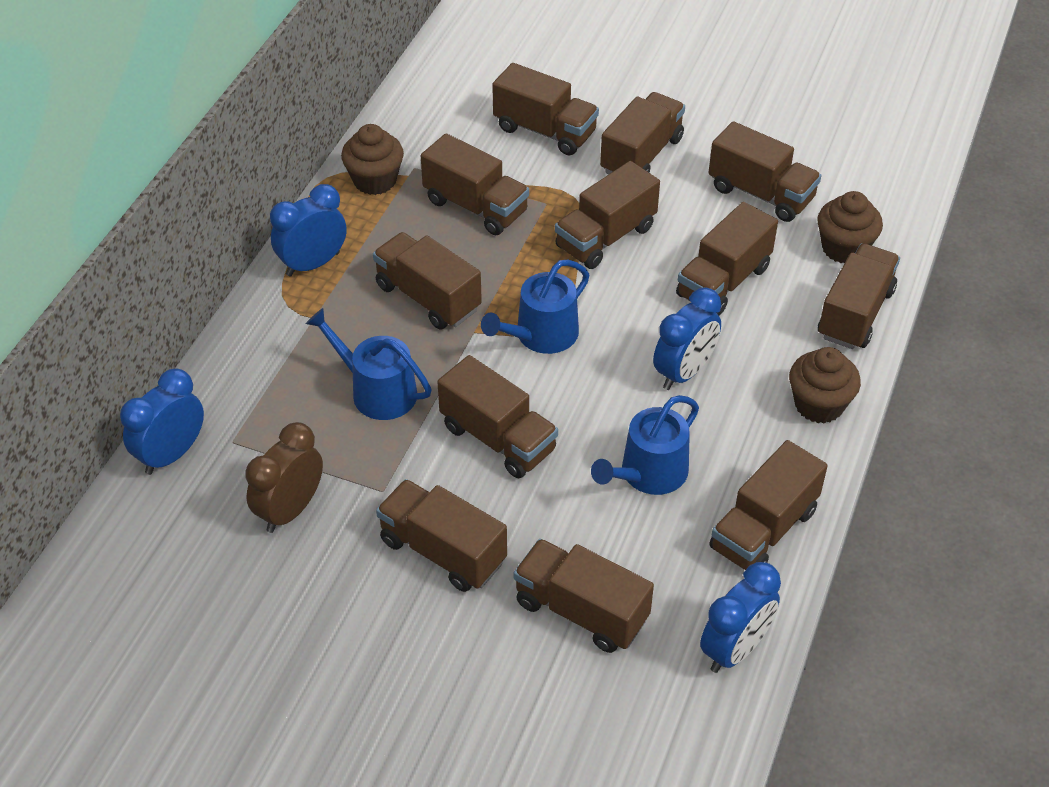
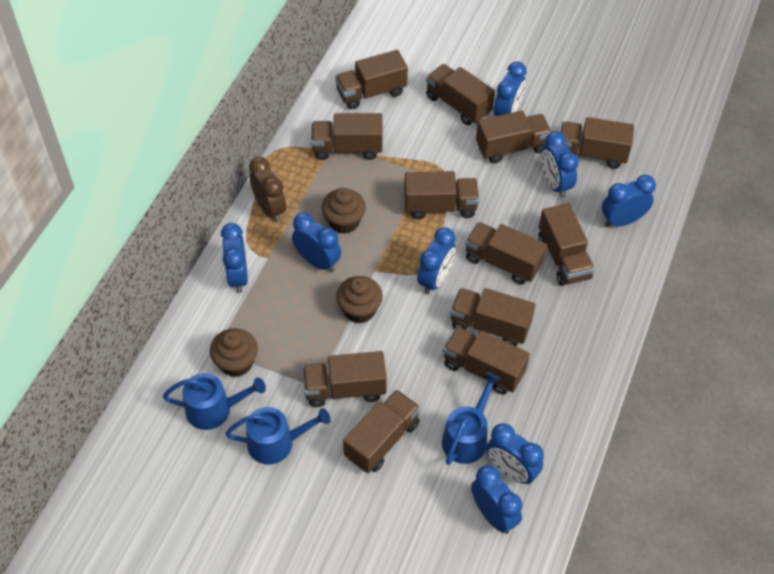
blue clock: 4 -> 8

